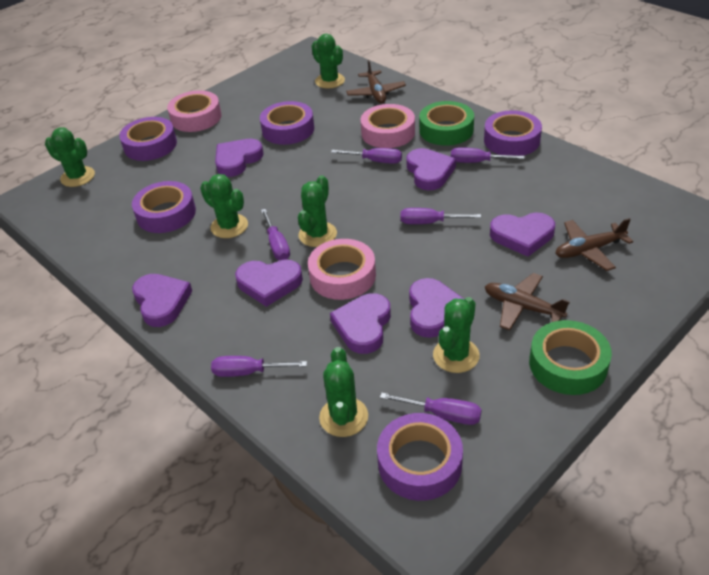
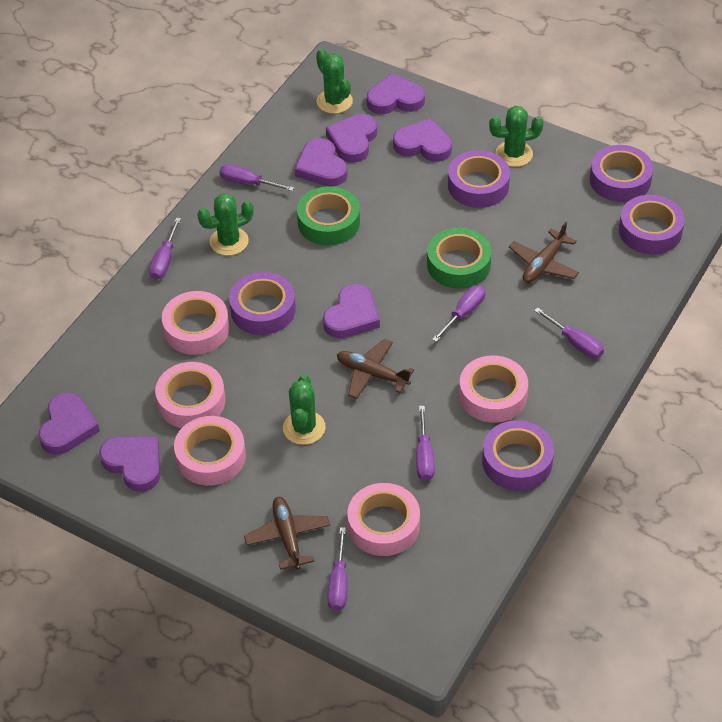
green cactus: 6 -> 4
pink tape: 3 -> 5

